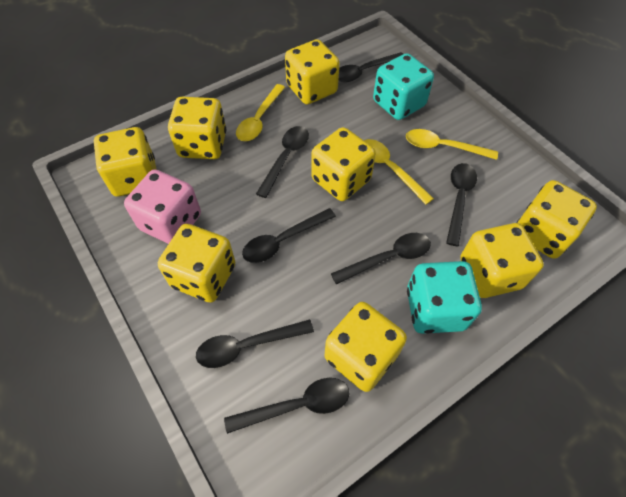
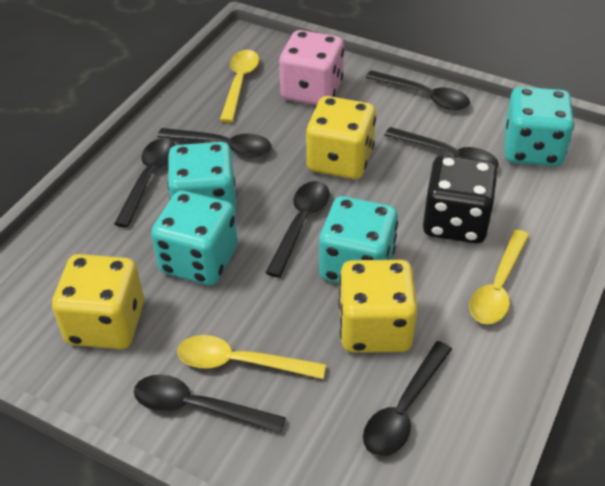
black dice: 0 -> 1
turquoise dice: 2 -> 4
yellow dice: 8 -> 3

